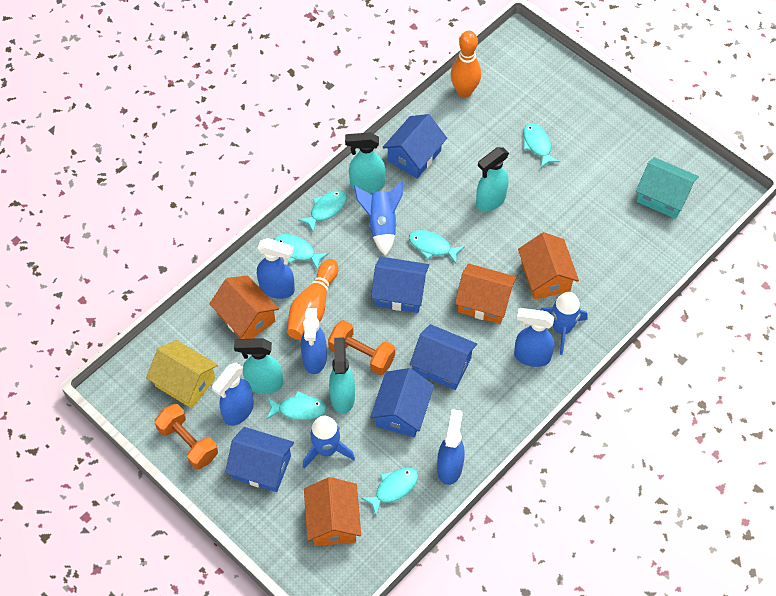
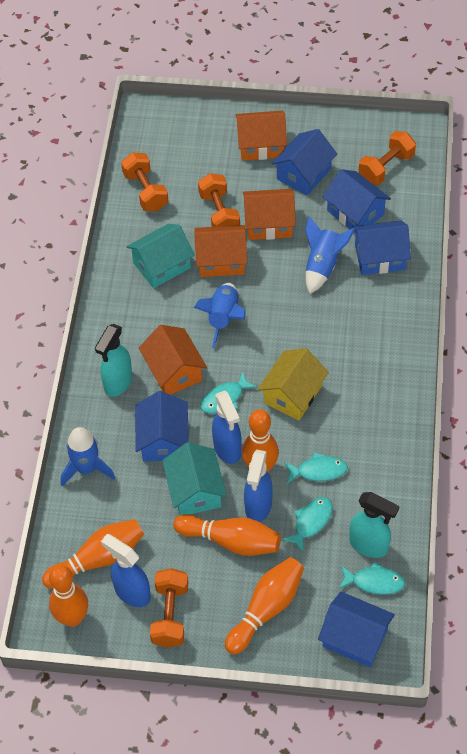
blue spray bottle: 5 -> 3
orange bowling pin: 2 -> 5
orange dumbbell: 2 -> 4
turquoise fish: 6 -> 4
turquoise house: 1 -> 2
turquoise spray bottle: 4 -> 2

